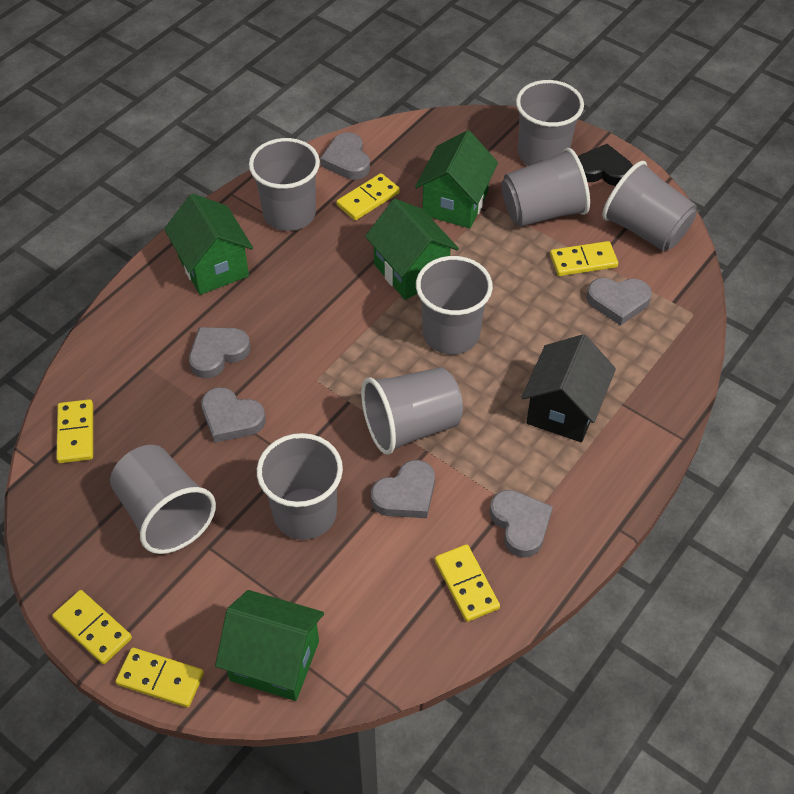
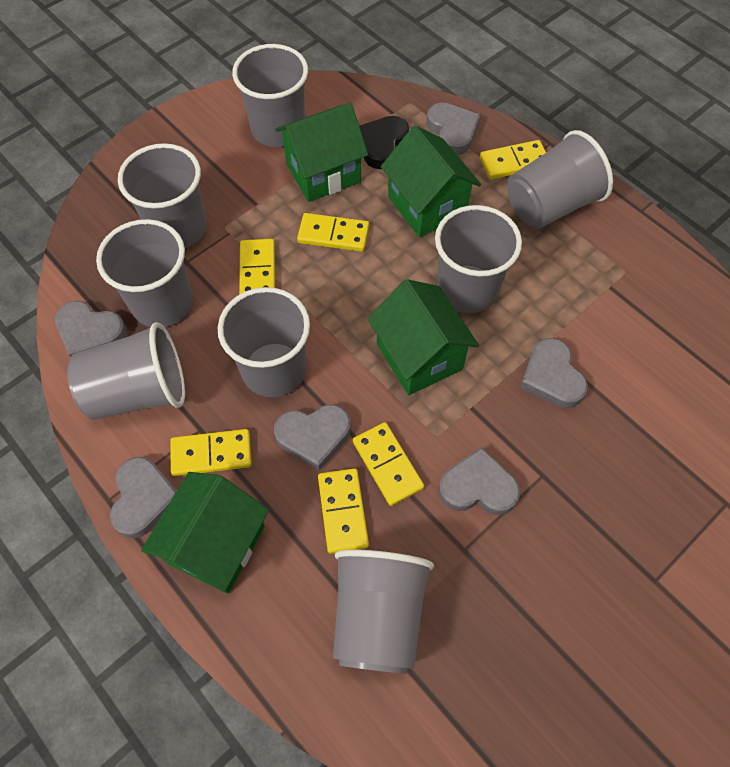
black house: 1 -> 0

